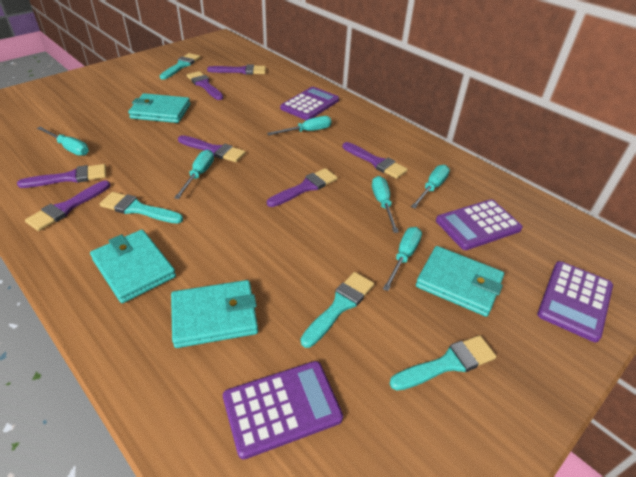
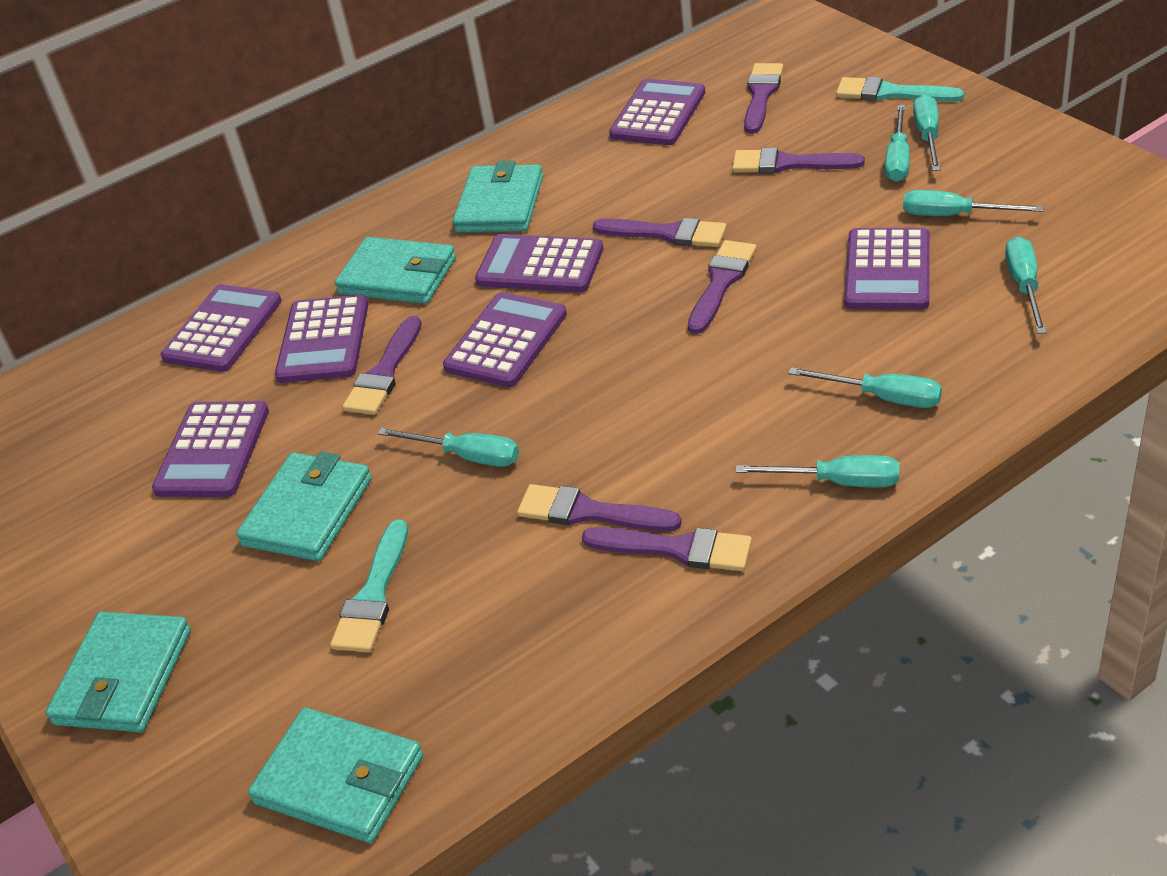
purple calculator: 4 -> 7
turquoise brush: 4 -> 2
turquoise screwdriver: 6 -> 7
turquoise wallet: 4 -> 5

